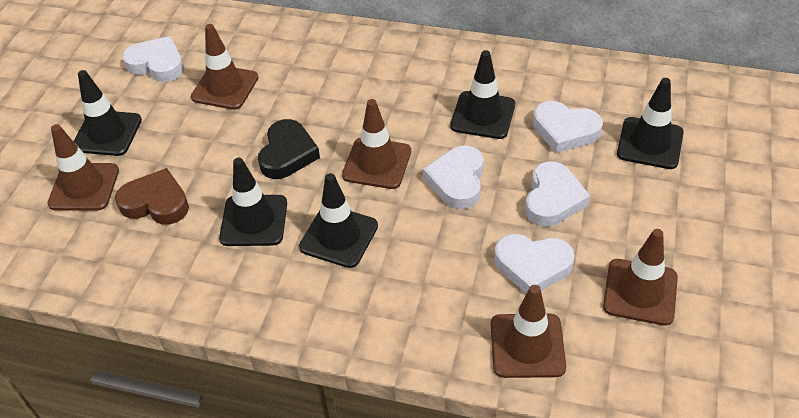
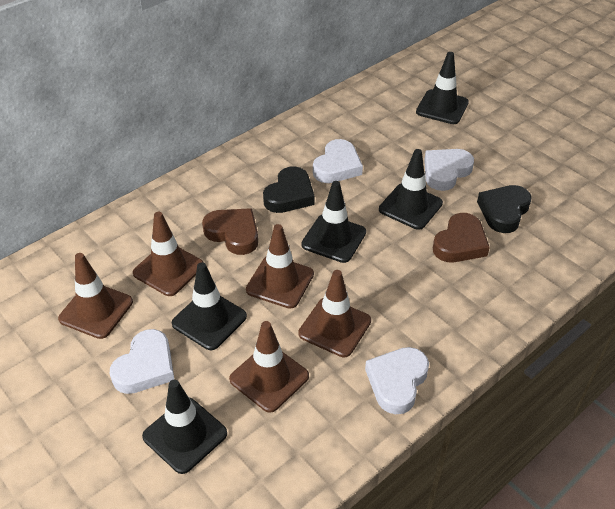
black heart: 1 -> 2
brown heart: 1 -> 2
white heart: 5 -> 4

